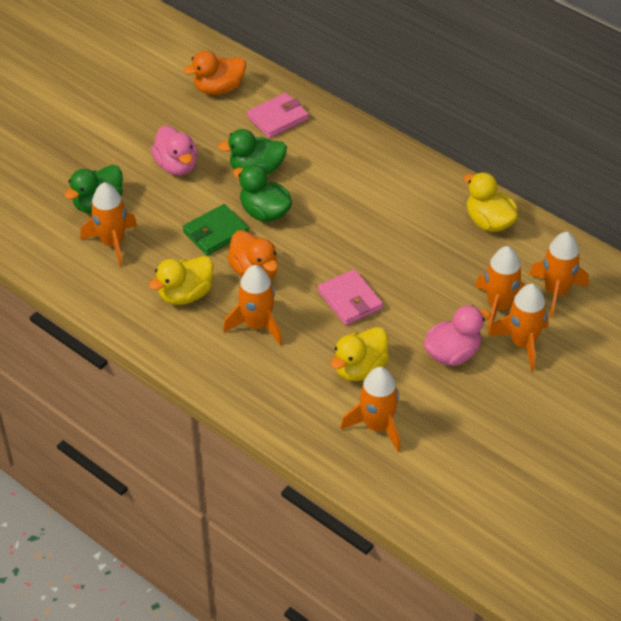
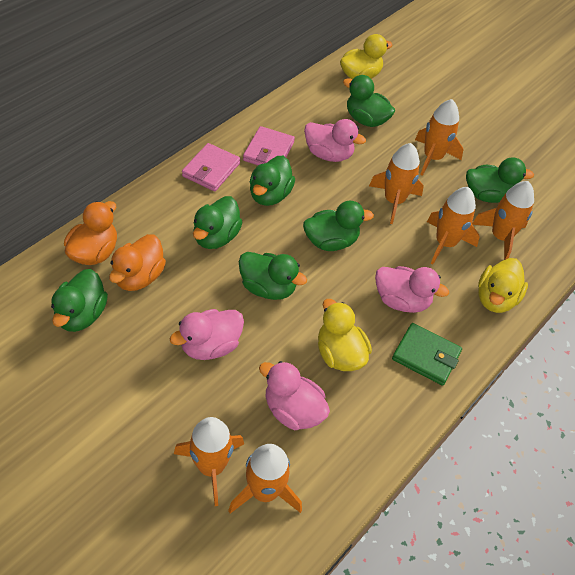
green duck: 3 -> 7
pink duck: 2 -> 4

